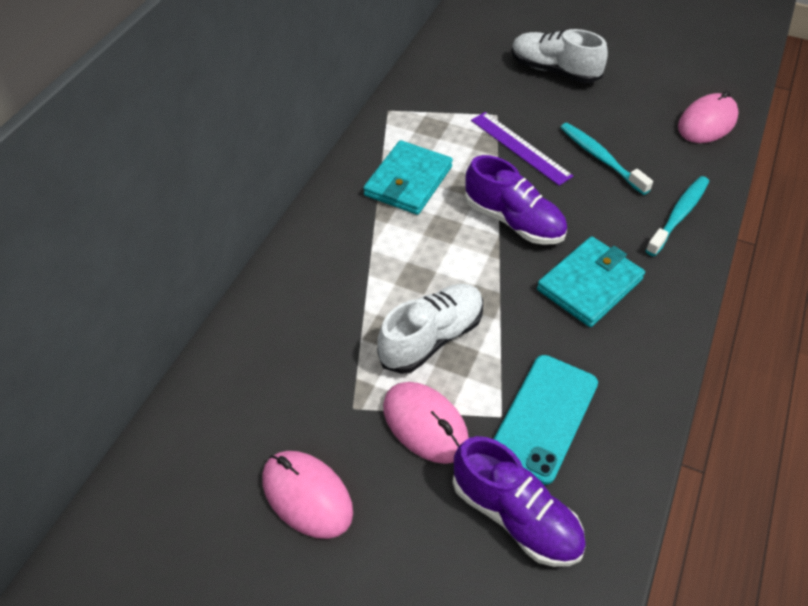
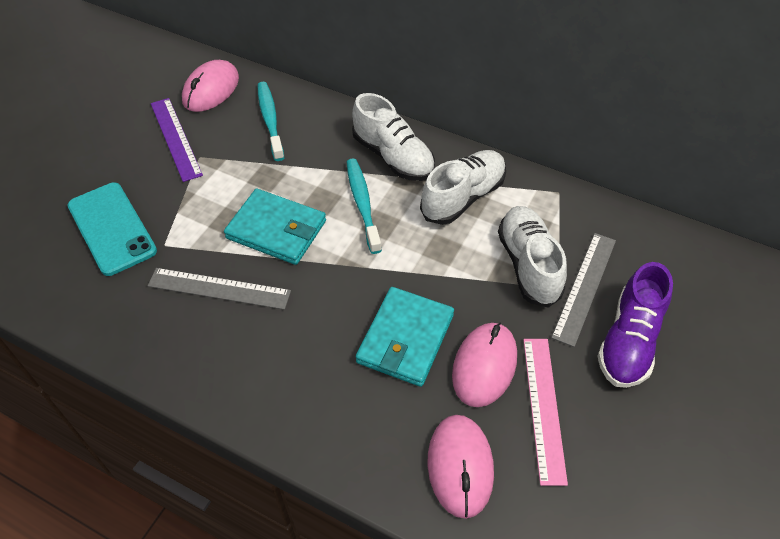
grey ruler: 0 -> 2
pink ruler: 0 -> 1
purple shoe: 2 -> 1
white shoe: 2 -> 3

